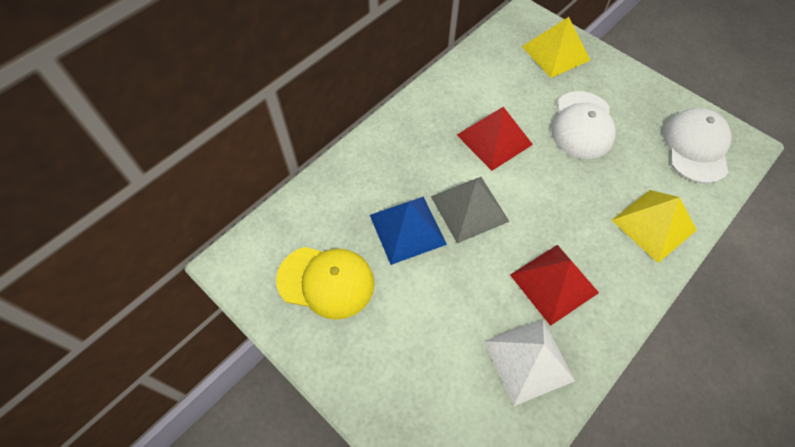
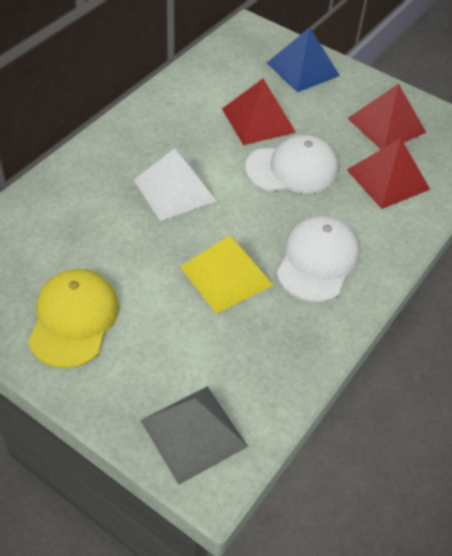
red pyramid: 2 -> 3
yellow pyramid: 2 -> 1

